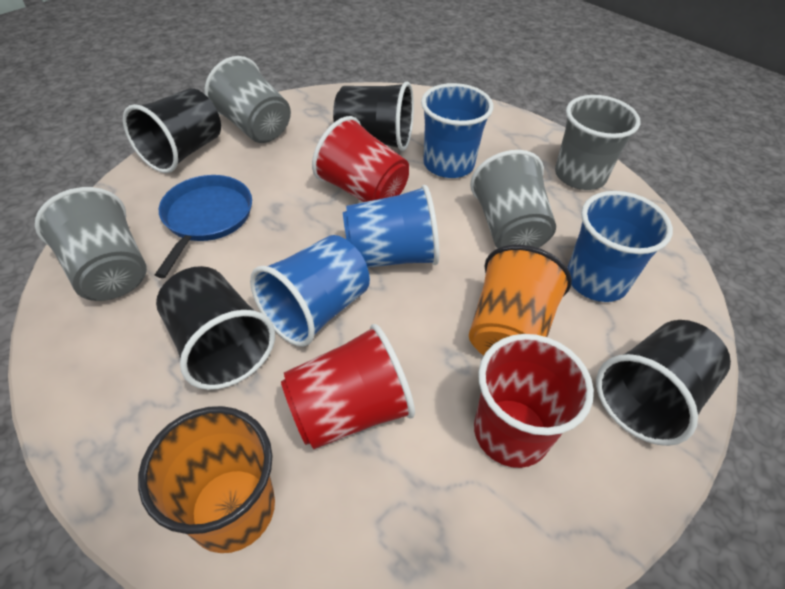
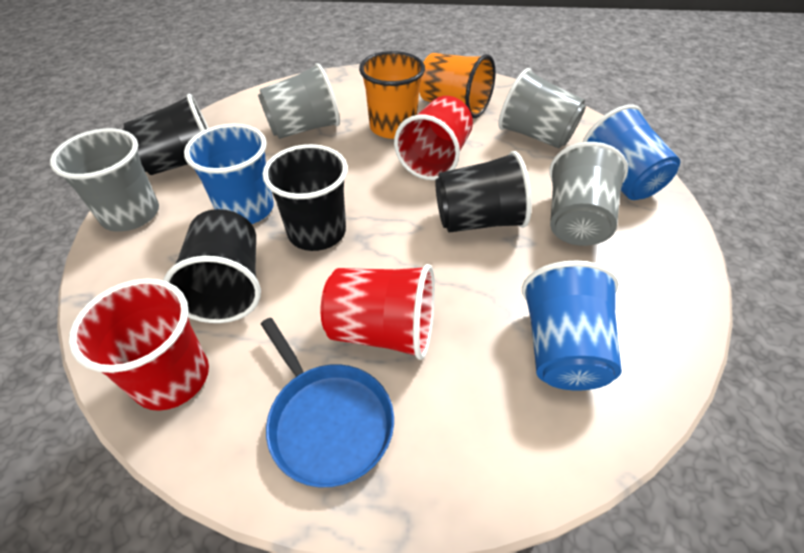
blue cup: 4 -> 3

